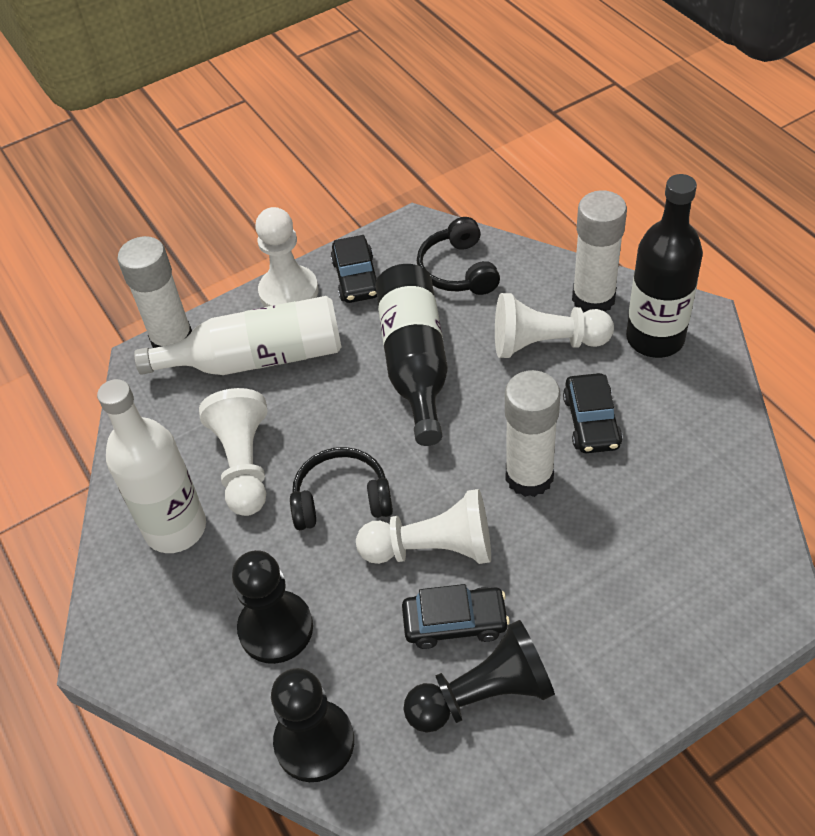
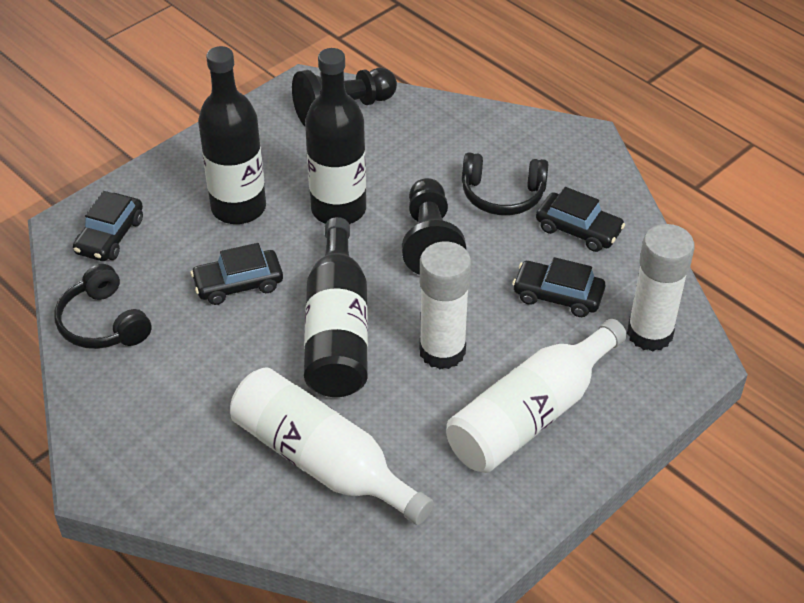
black bottle: 2 -> 3
black car: 3 -> 4
black pawn: 3 -> 2
white glue stick: 3 -> 2
white pawn: 4 -> 0

